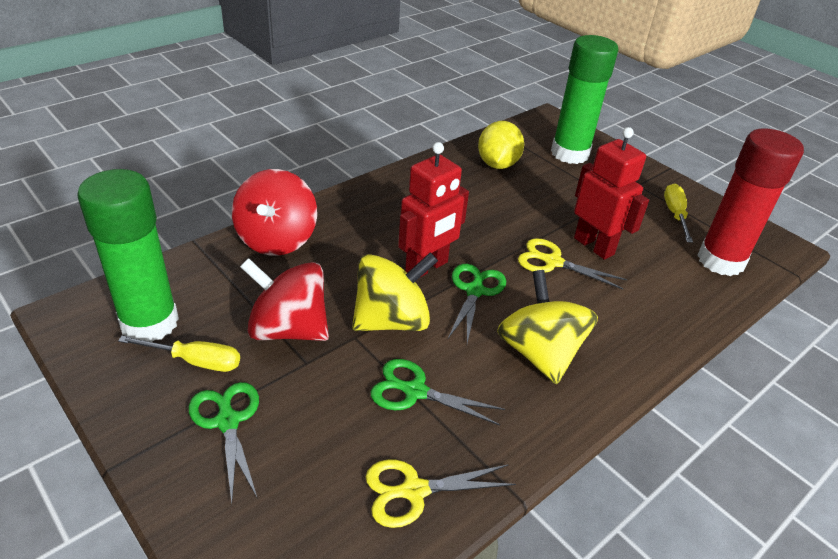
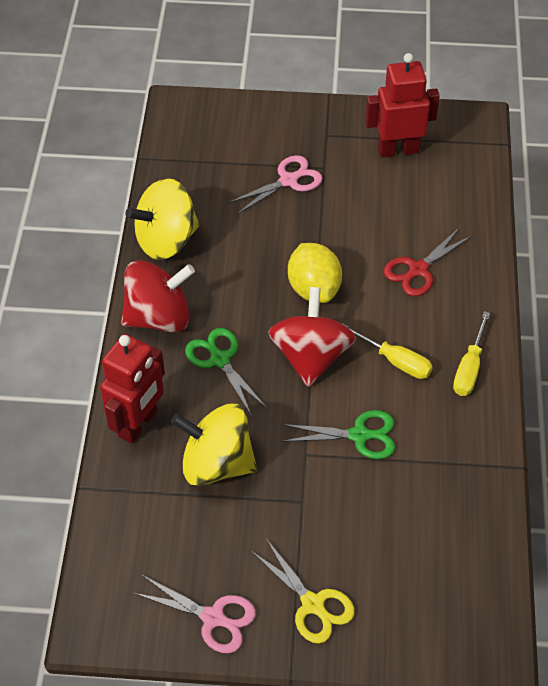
green glue stick: 2 -> 0
green scissors: 3 -> 2
pink scissors: 0 -> 2
red glue stick: 1 -> 0
red scissors: 0 -> 1
yellow scissors: 2 -> 1

